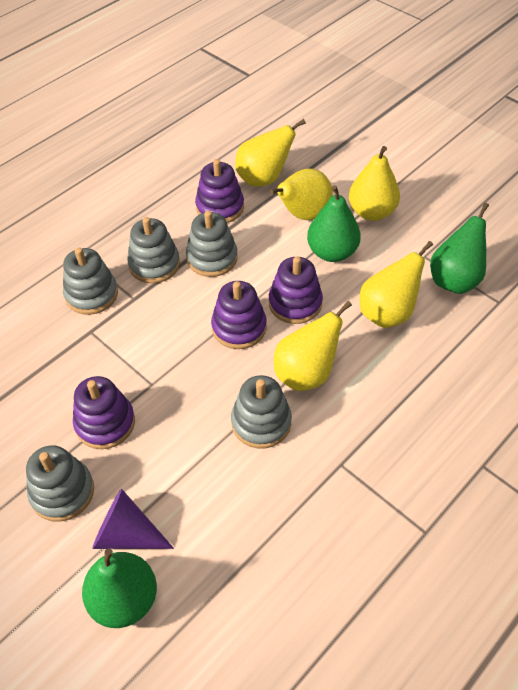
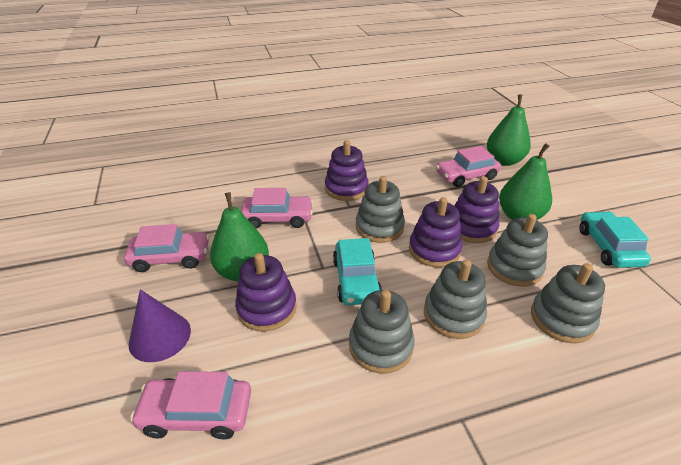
pink car: 0 -> 4
turquoise car: 0 -> 2
yellow pear: 5 -> 0

